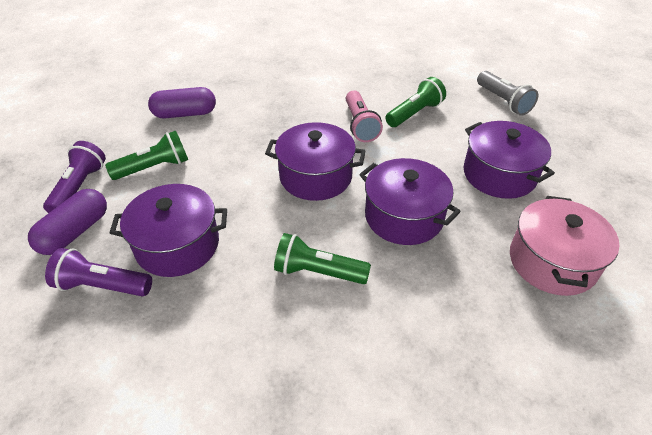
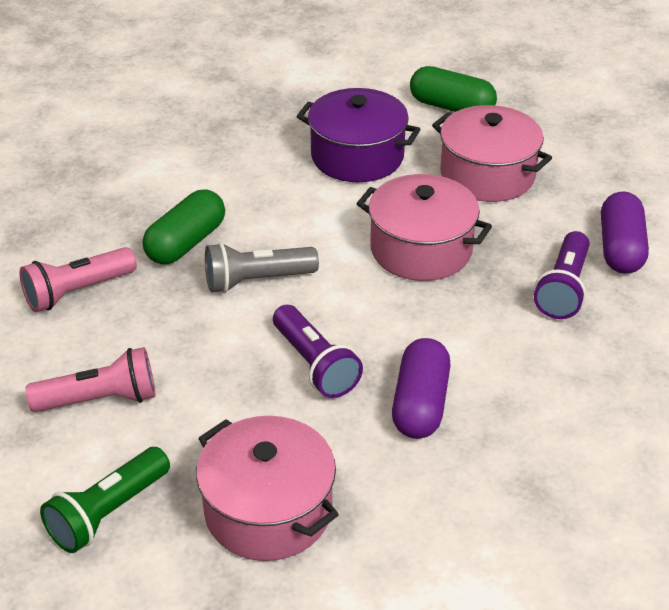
green capsule: 0 -> 2
green flashlight: 3 -> 1
pink flashlight: 1 -> 2
pink pot: 1 -> 3
purple pot: 4 -> 1

